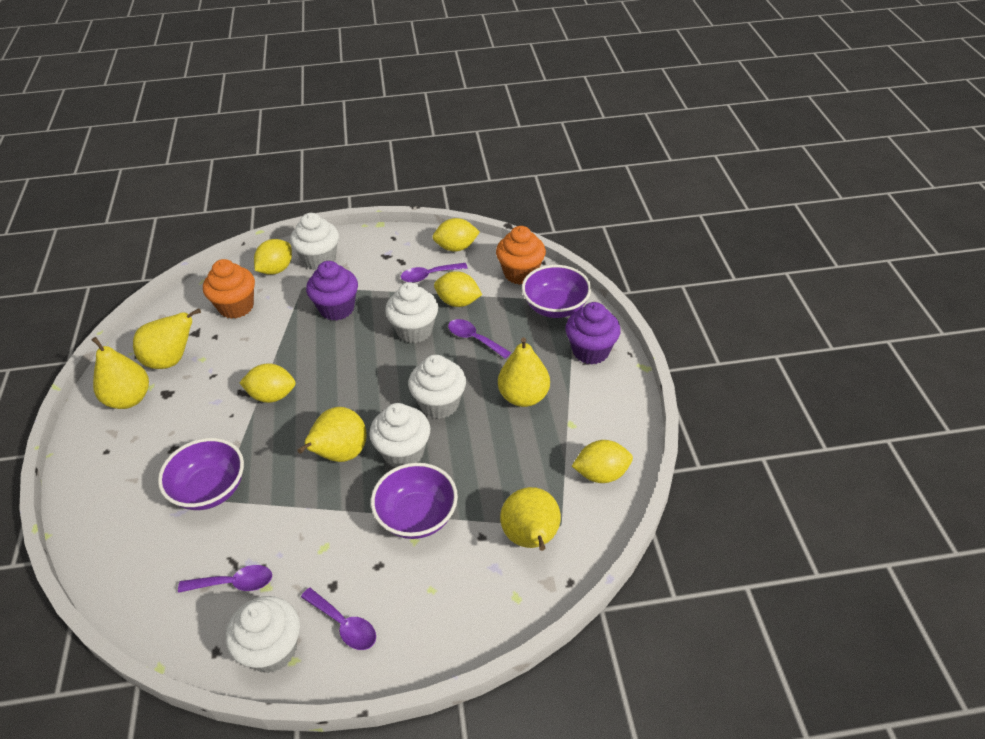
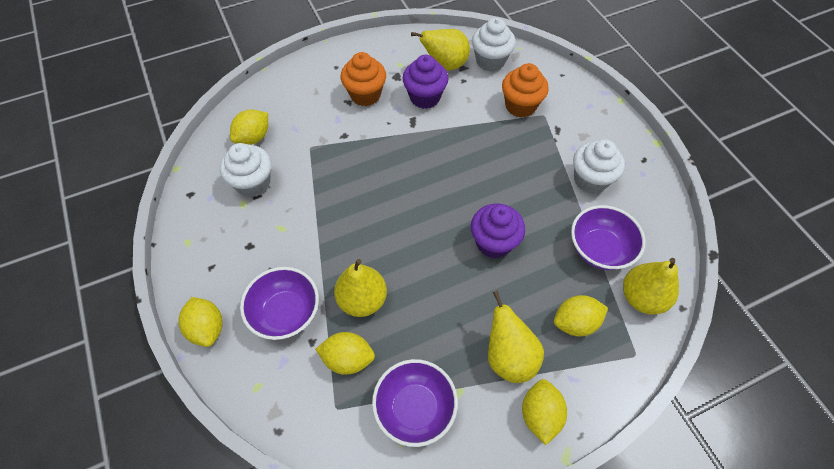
purple spoon: 4 -> 0
white cupcake: 5 -> 3
yellow pear: 5 -> 4

